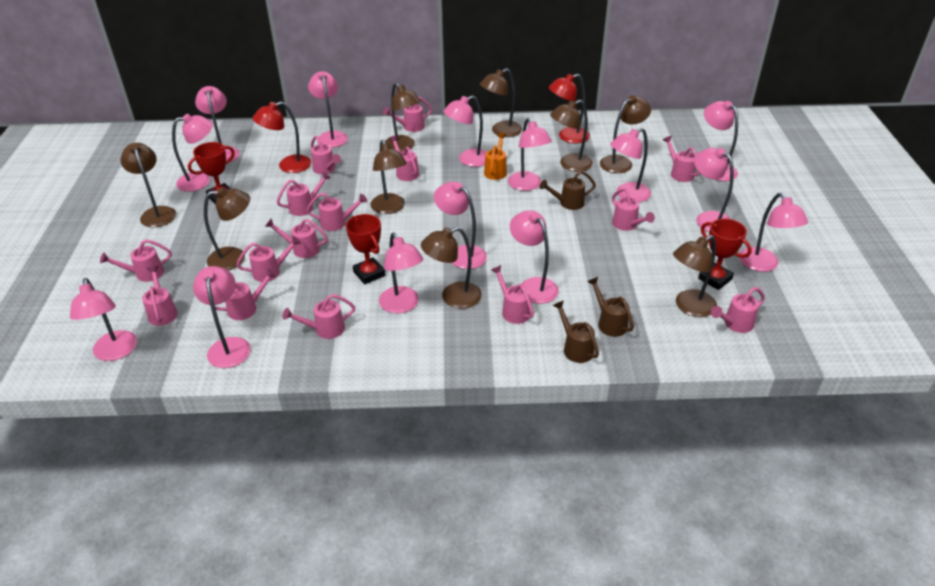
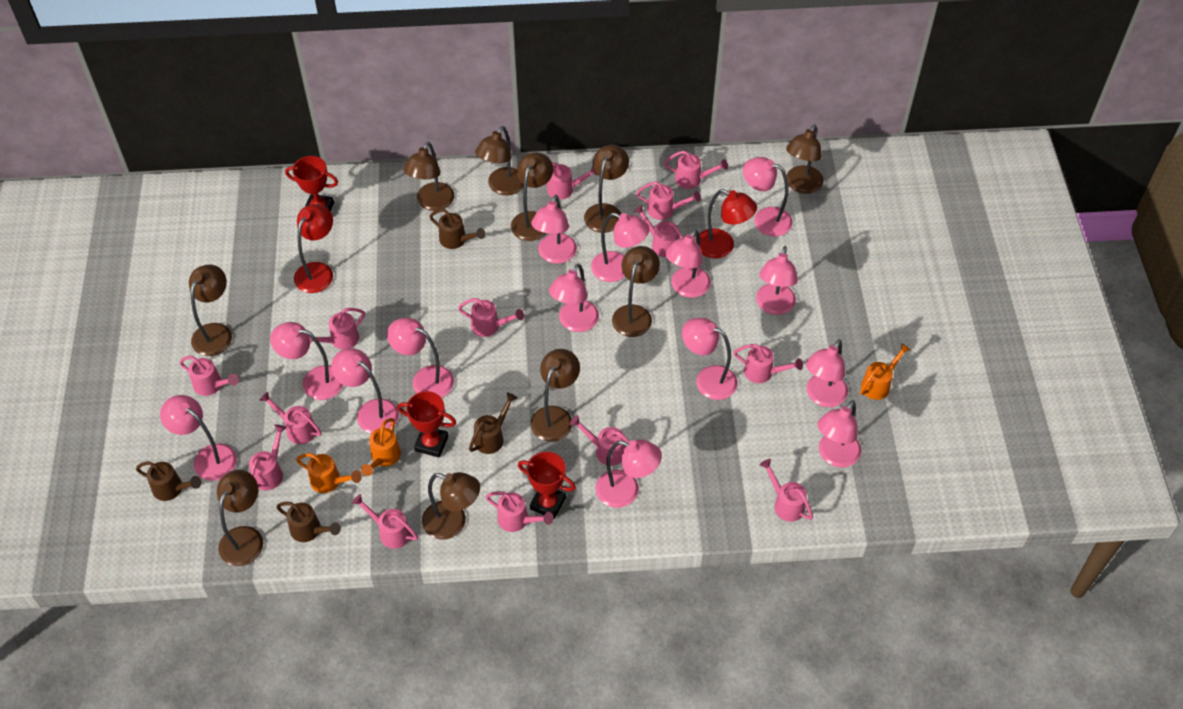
brown lamp: 9 -> 10
brown watering can: 3 -> 4
orange watering can: 1 -> 3
pink watering can: 15 -> 14

